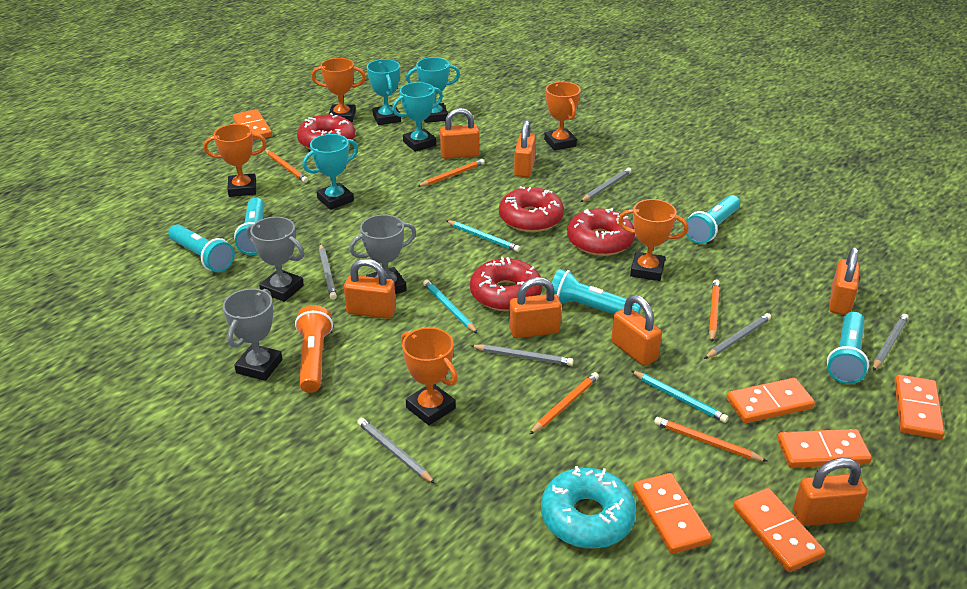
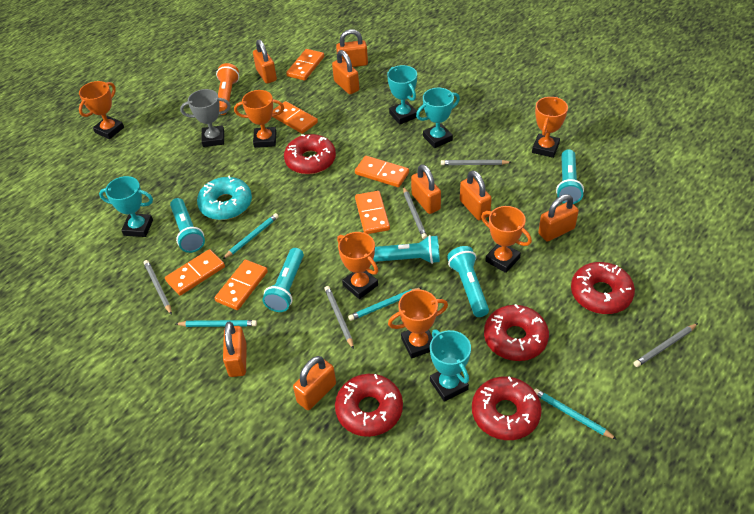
grey pencil: 6 -> 5
grey trophy: 3 -> 1
orange padlock: 7 -> 8
orange pencil: 5 -> 0
orange trophy: 5 -> 6
red donut: 4 -> 5
turquoise pencil: 3 -> 4

